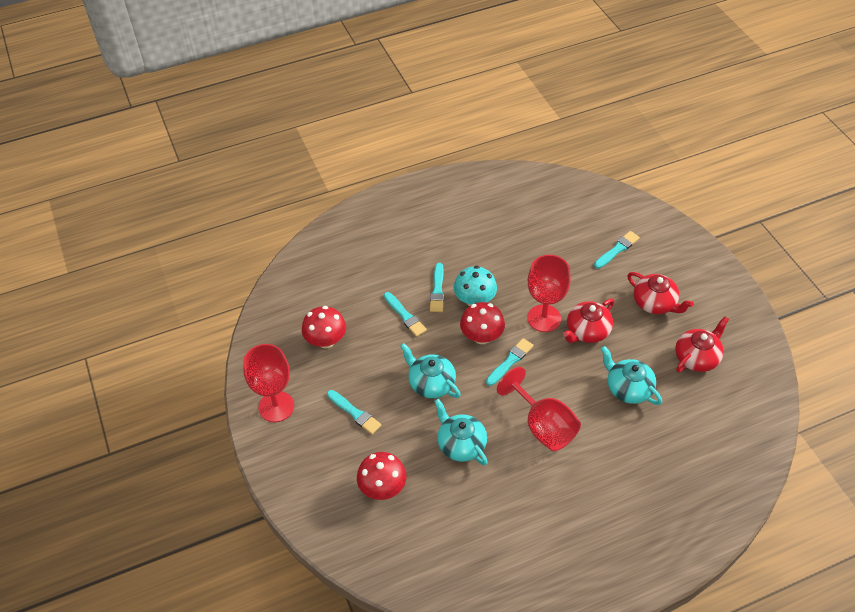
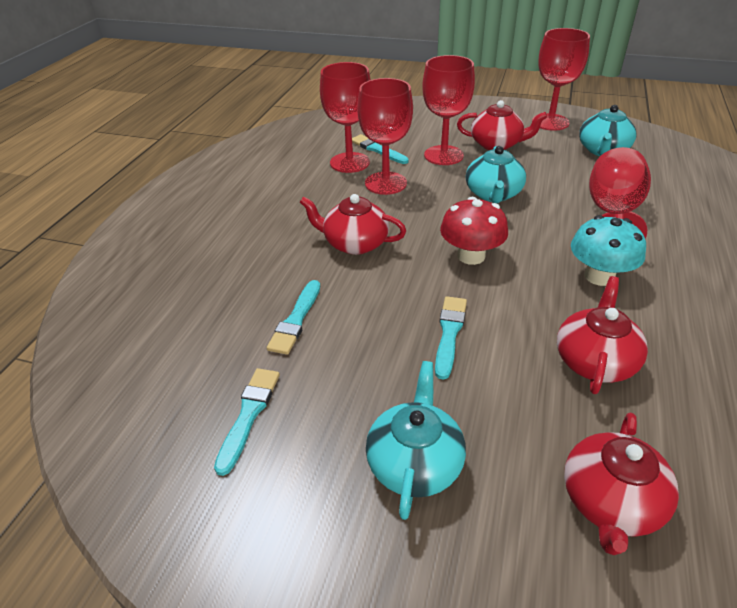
red goblet: 3 -> 5
red mushroom: 3 -> 1
red teapot: 3 -> 4
turquoise brush: 5 -> 4

